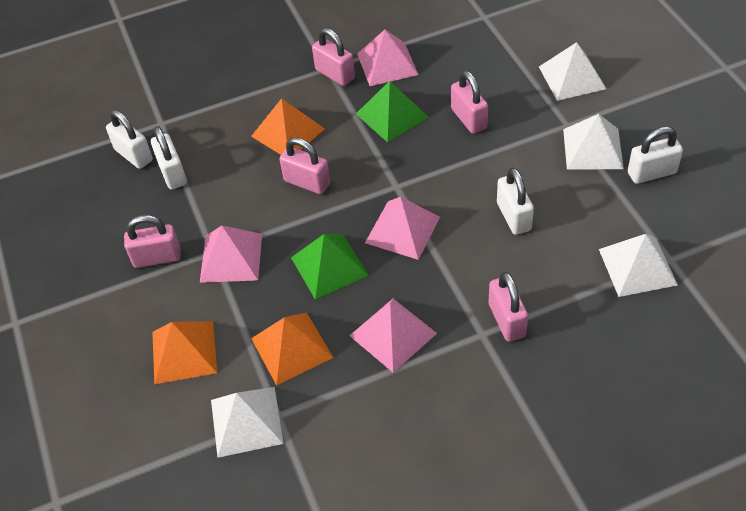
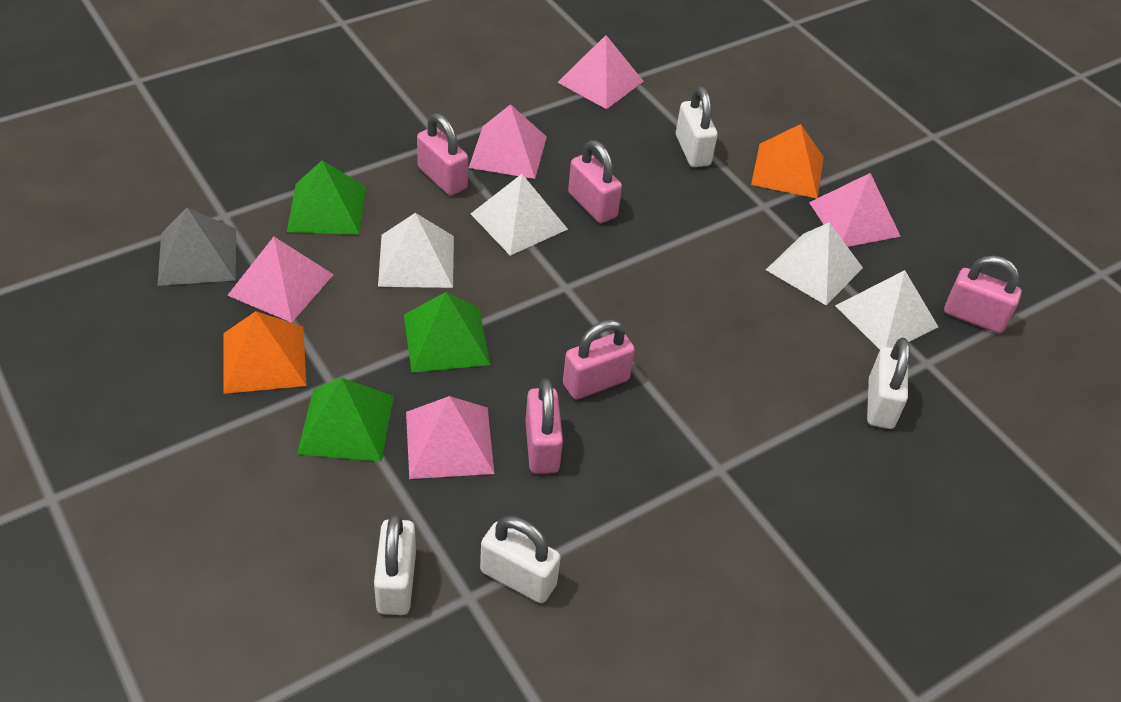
green pyramid: 2 -> 3
grey pyramid: 0 -> 1
orange pyramid: 3 -> 2
pink pyramid: 4 -> 5

